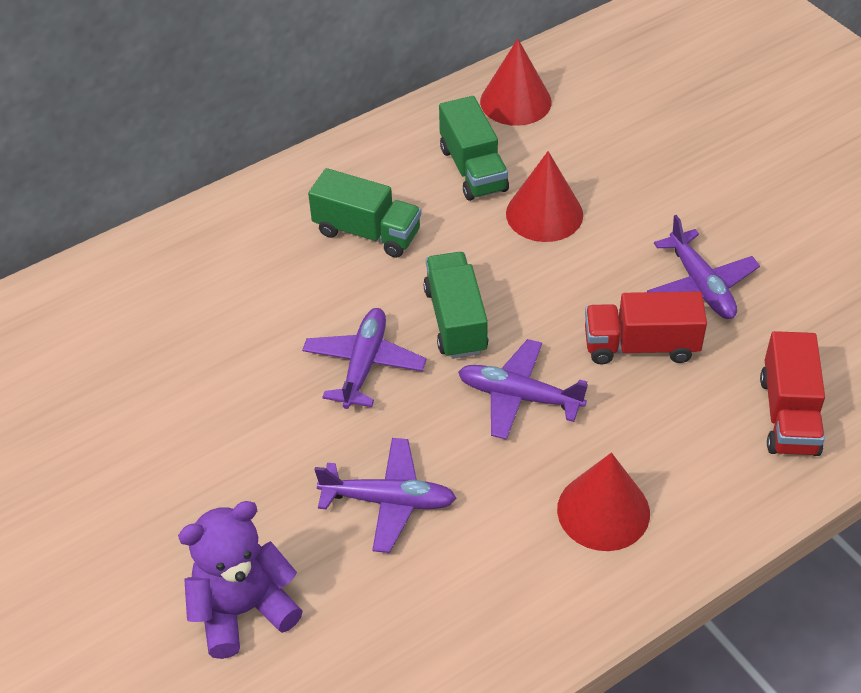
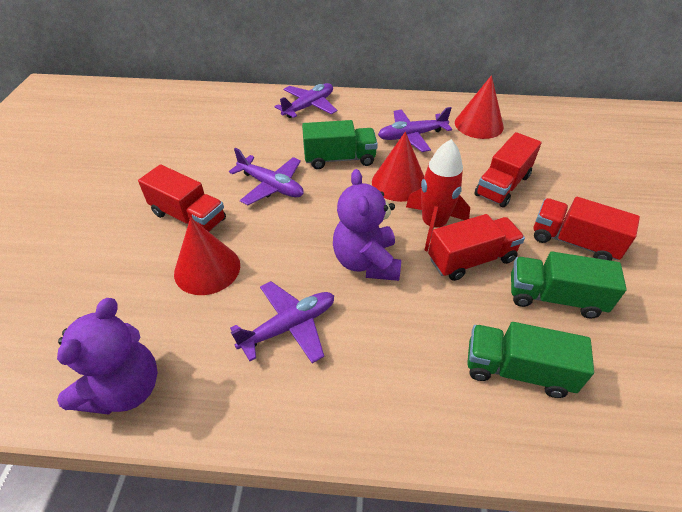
purple teddy bear: 1 -> 2
red rocket: 0 -> 1
red truck: 2 -> 4

